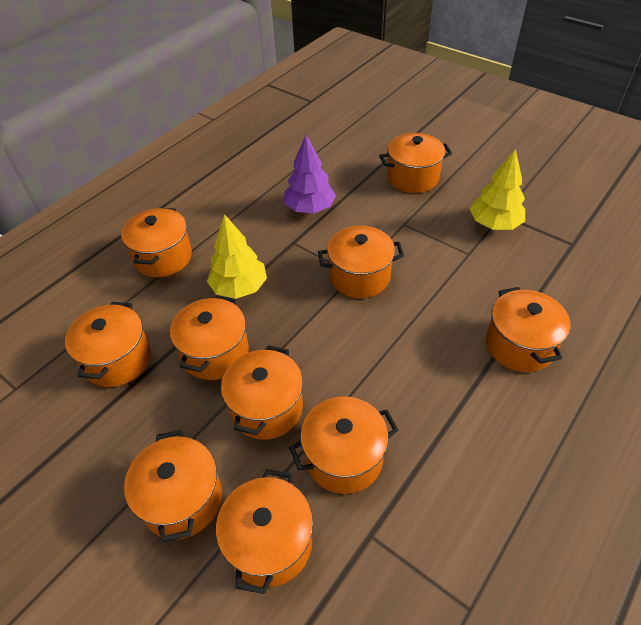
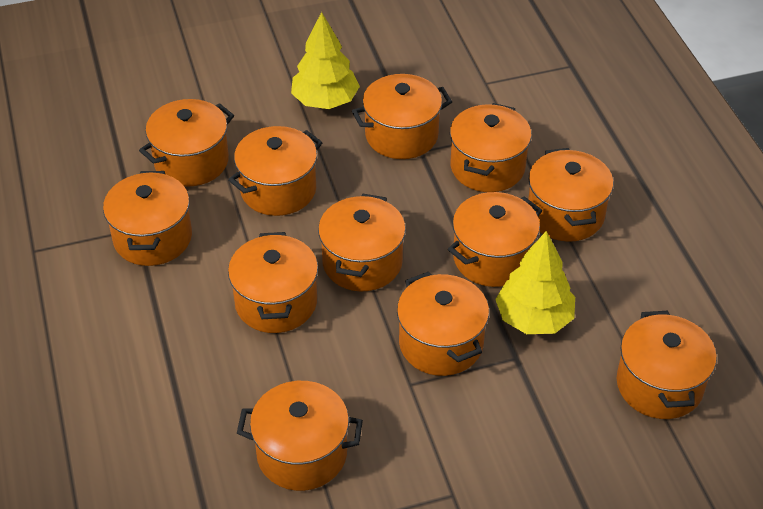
orange pot: 10 -> 12
purple tree: 1 -> 0

